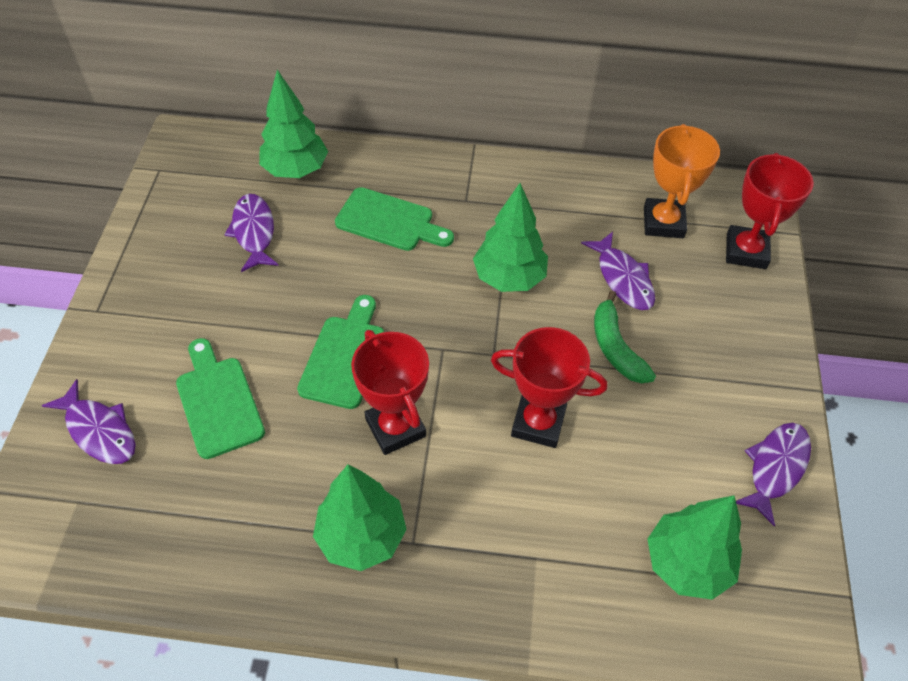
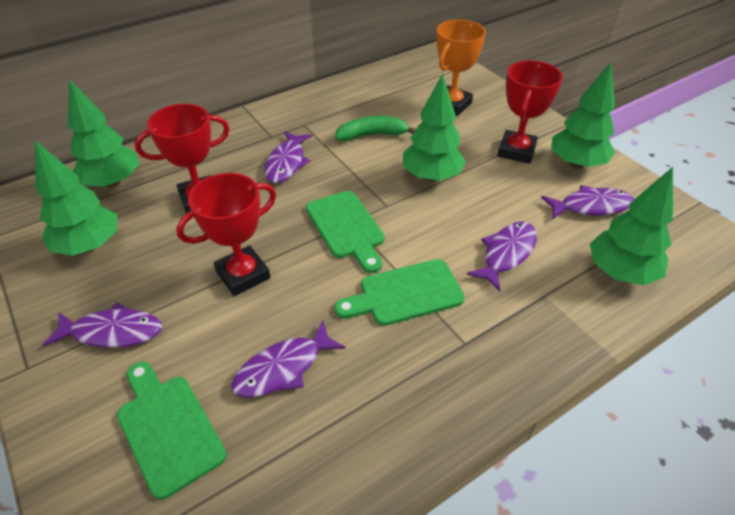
green tree: 4 -> 5
purple fish: 4 -> 5

